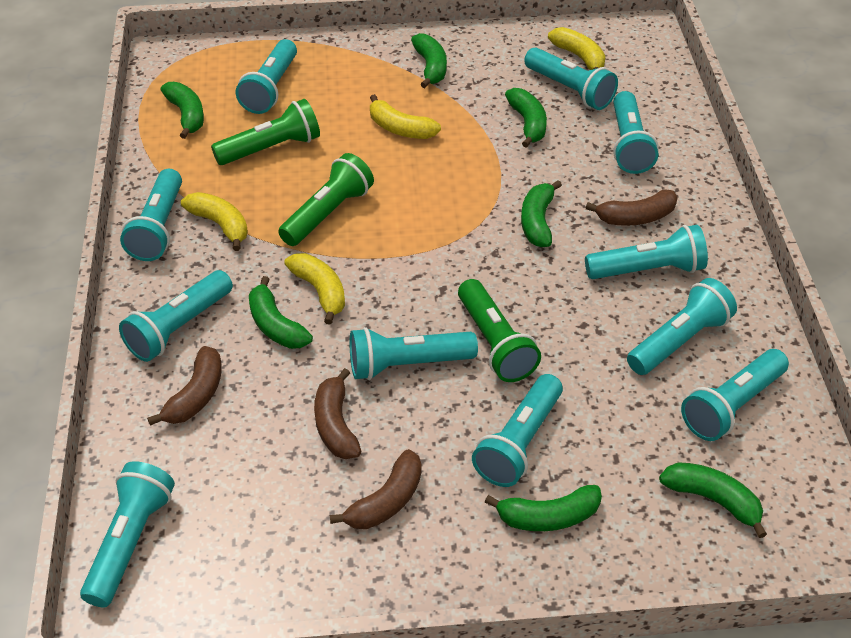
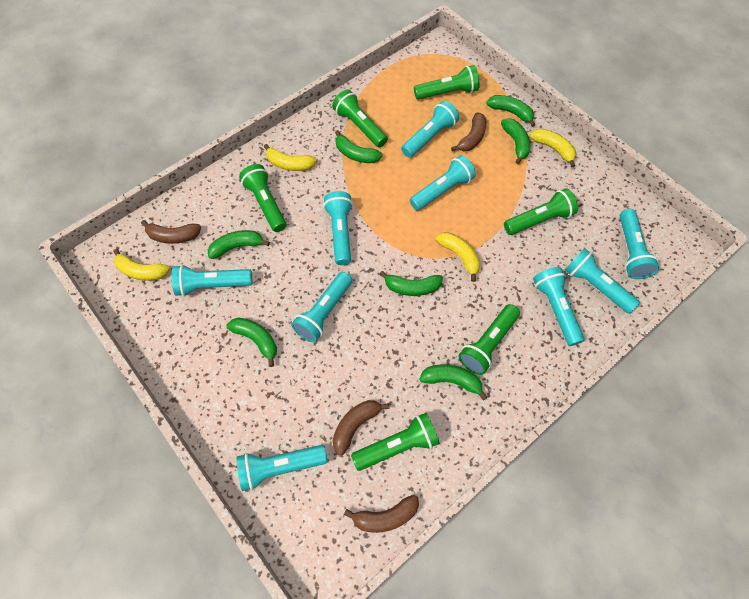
green flashlight: 3 -> 6
turquoise flashlight: 11 -> 9

